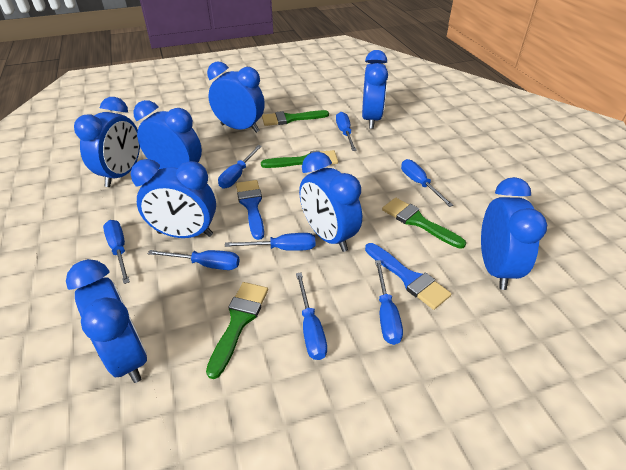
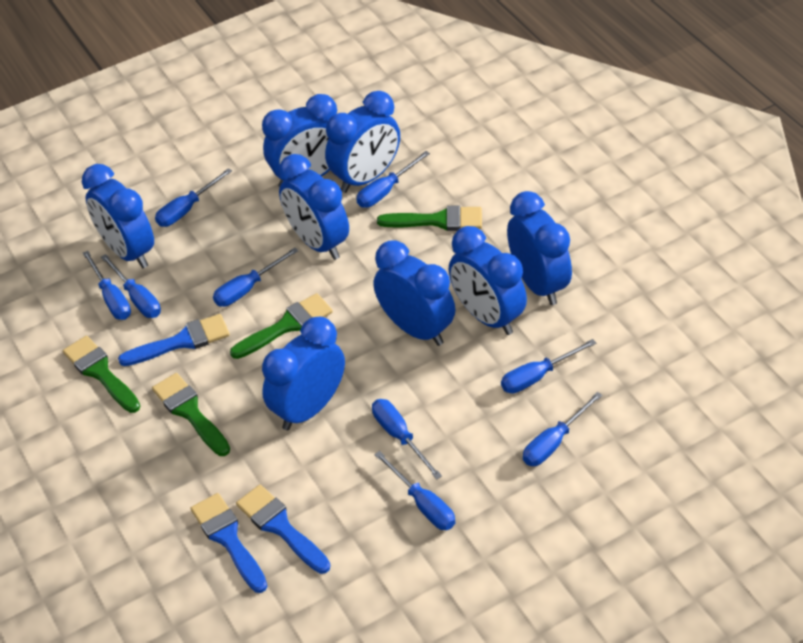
blue brush: 2 -> 3
blue screwdriver: 8 -> 9

